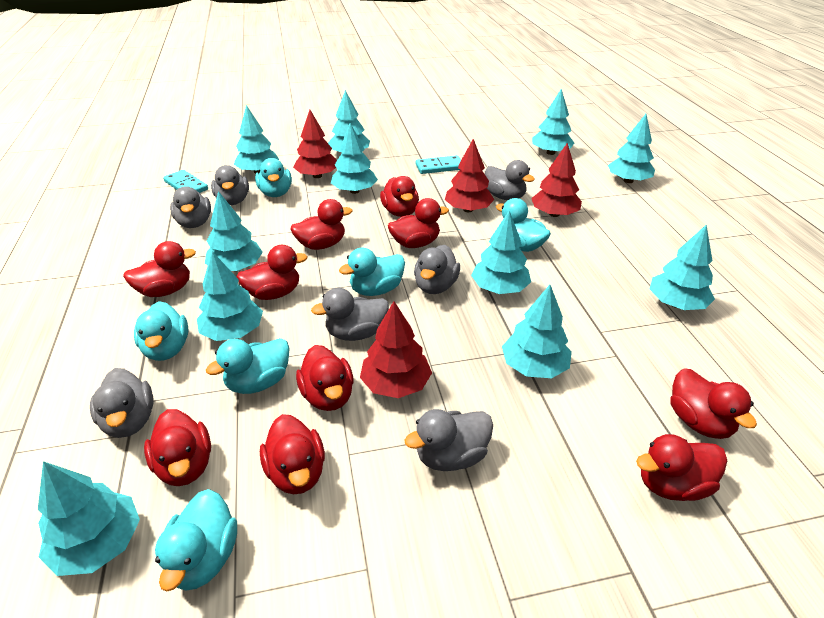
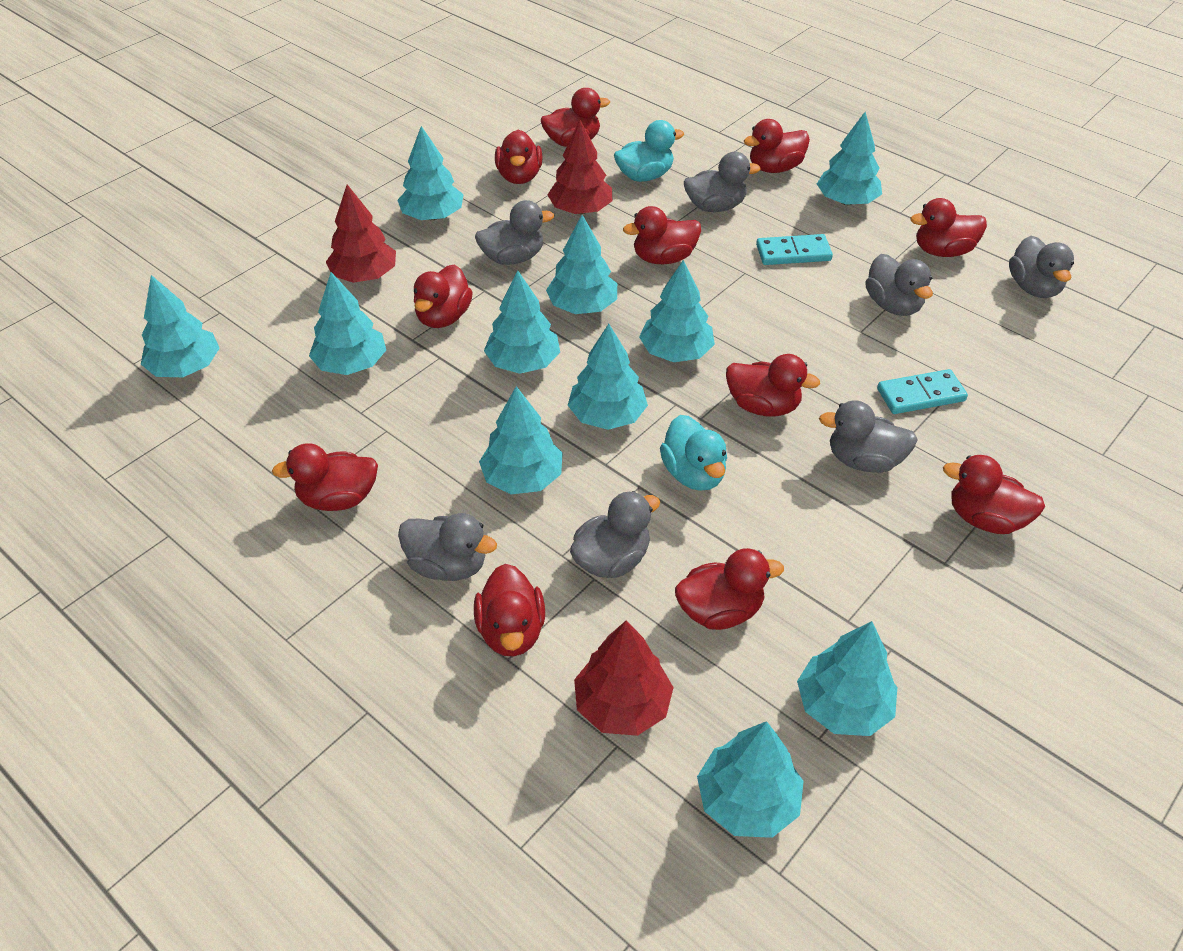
red duck: 10 -> 11
red tree: 4 -> 3
turquoise duck: 6 -> 2

